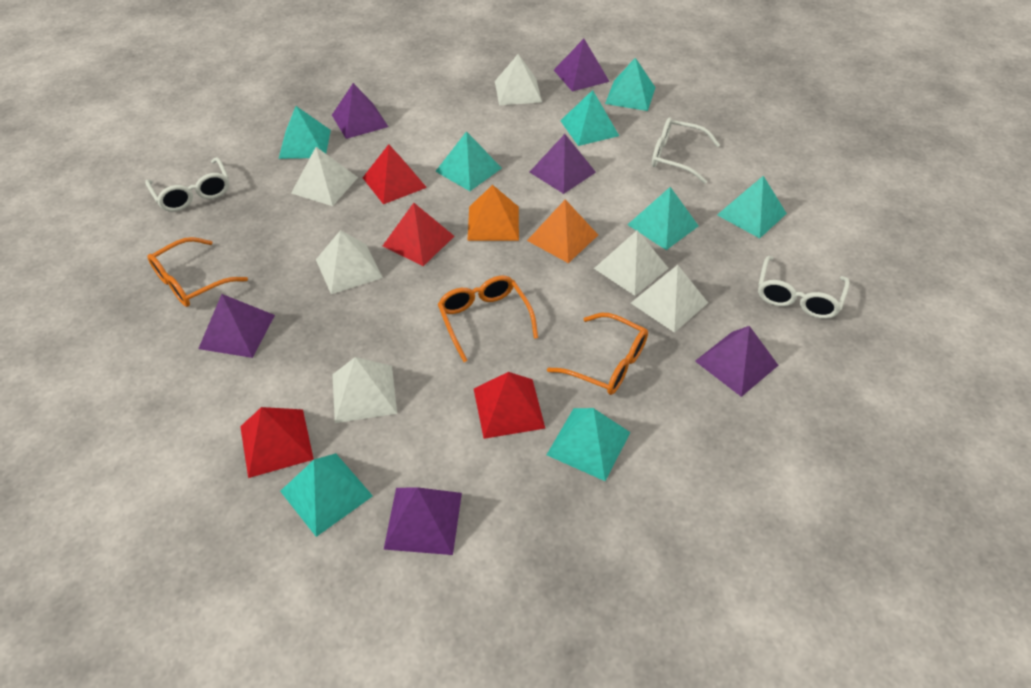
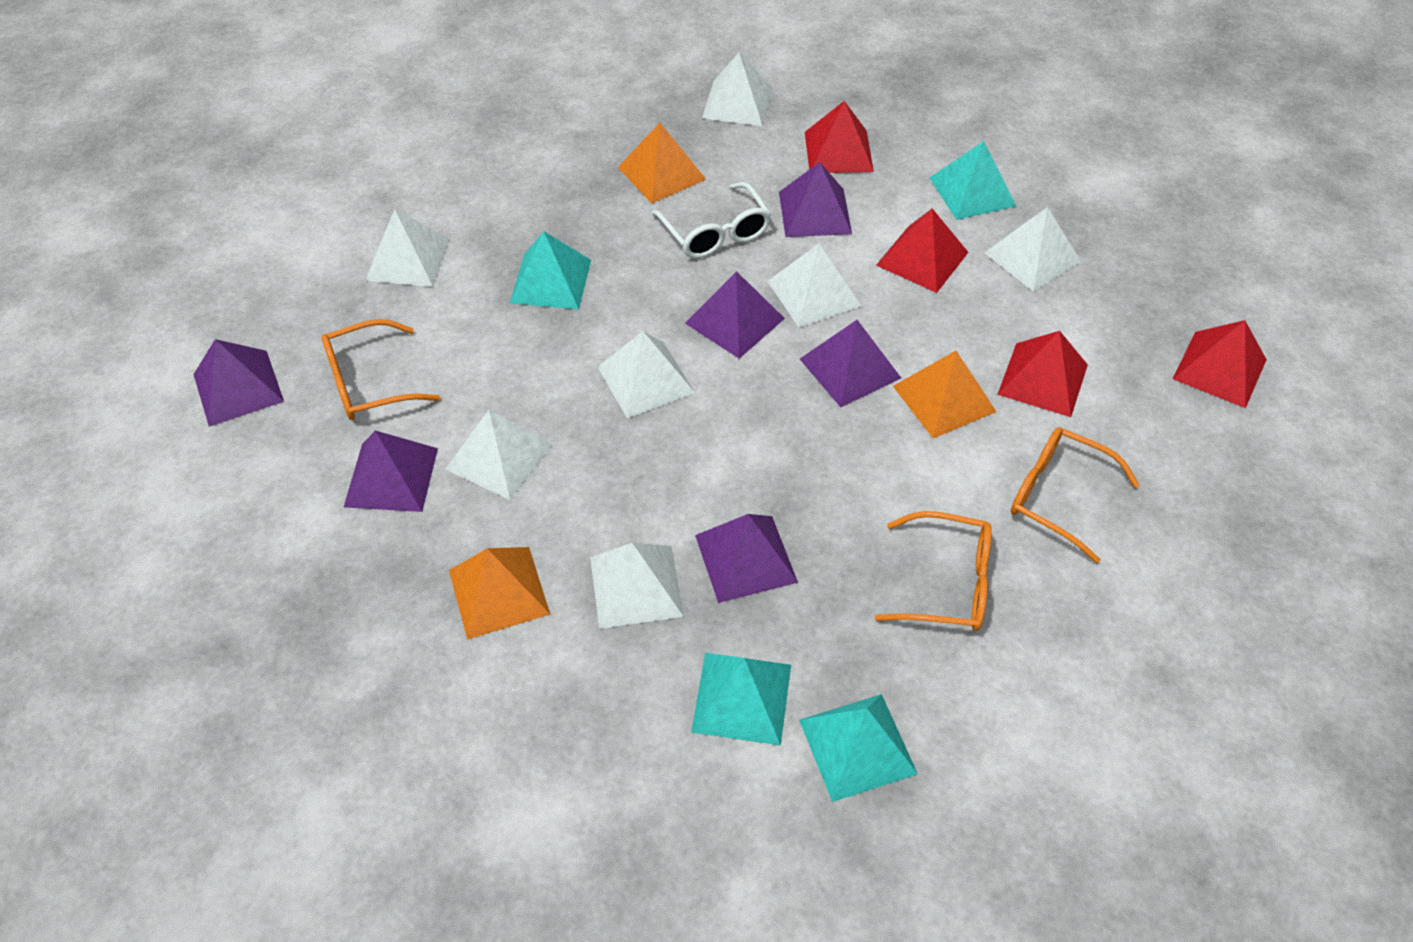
orange pyramid: 2 -> 3
turquoise pyramid: 8 -> 4
white glasses: 3 -> 1
white pyramid: 6 -> 7

